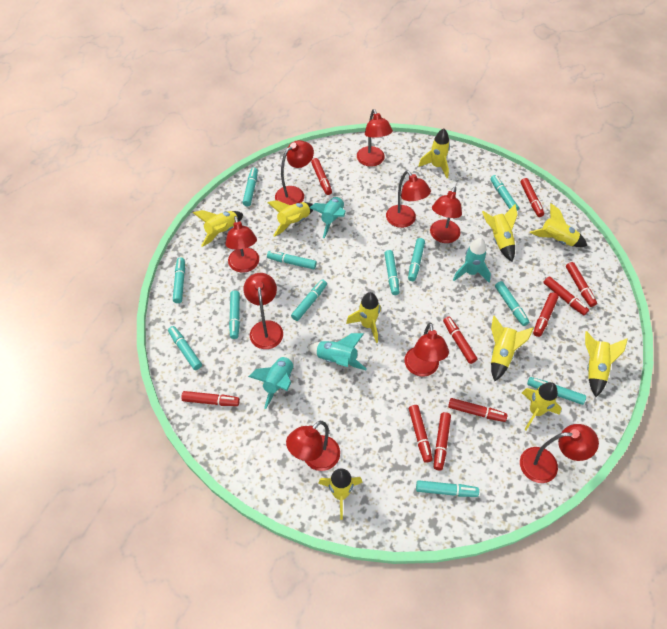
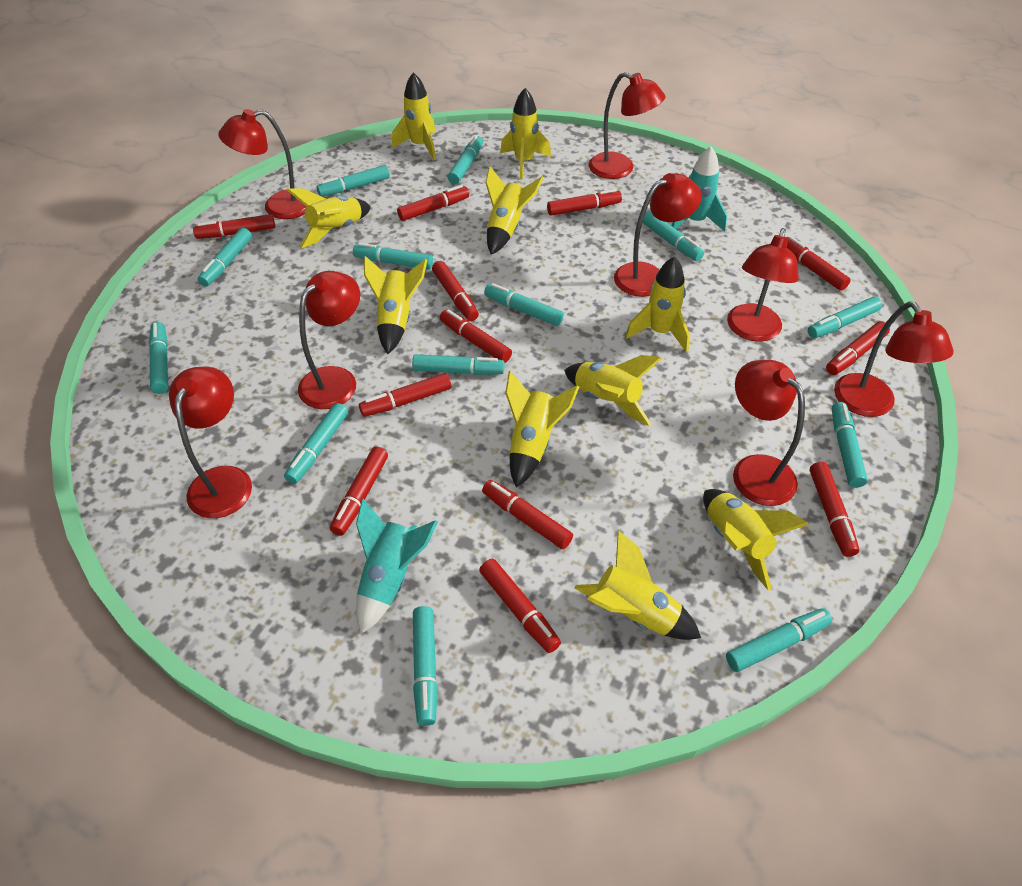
red lamp: 9 -> 8
red marker: 10 -> 12
turquoise marker: 12 -> 13
turquoise rocket: 4 -> 2

